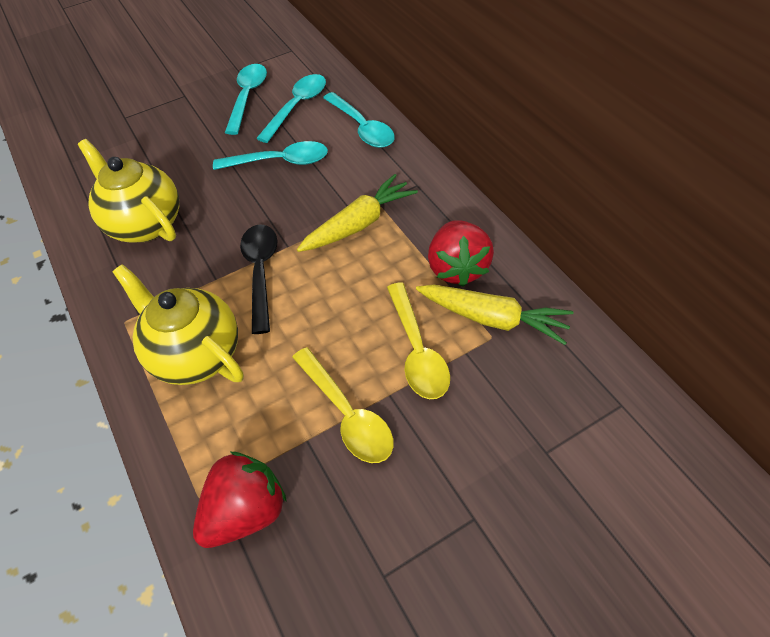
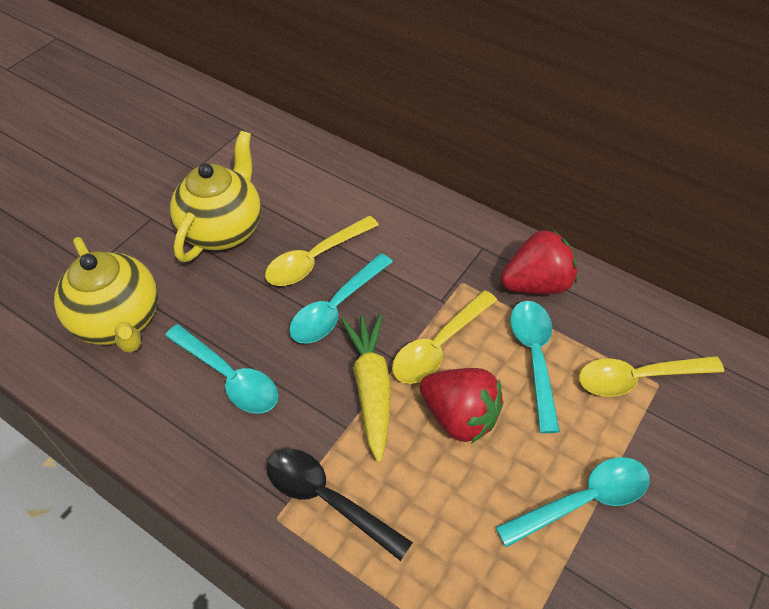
yellow carrot: 2 -> 1
yellow spoon: 2 -> 3

